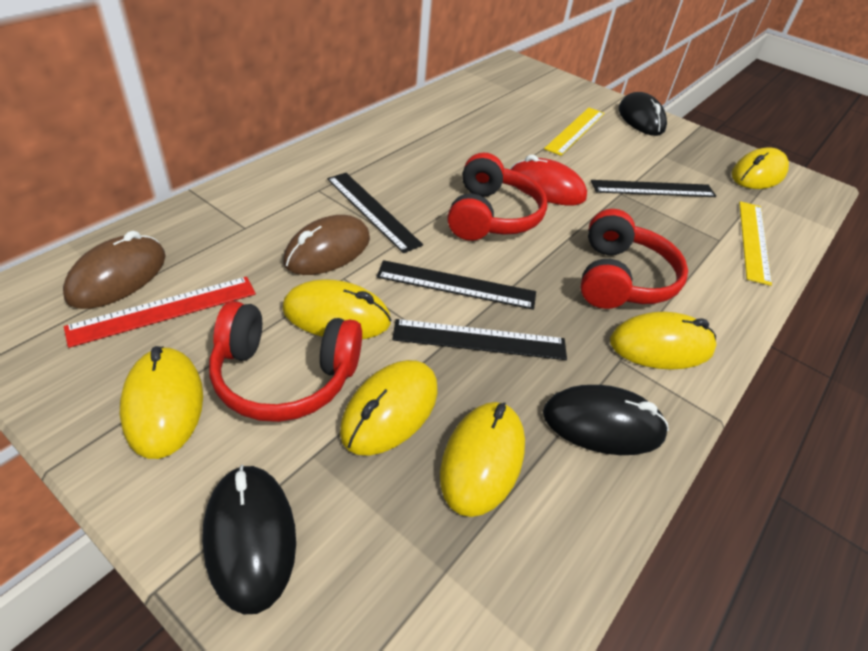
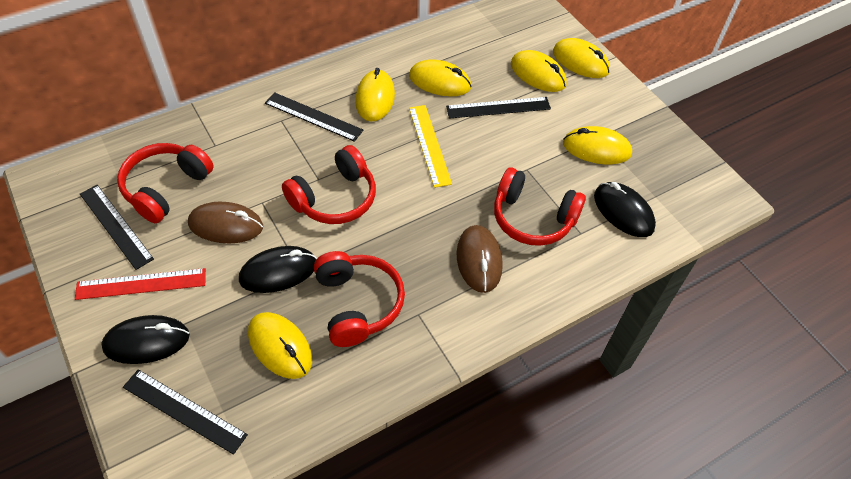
red headphones: 3 -> 4
red mouse: 1 -> 0
yellow ruler: 2 -> 1

